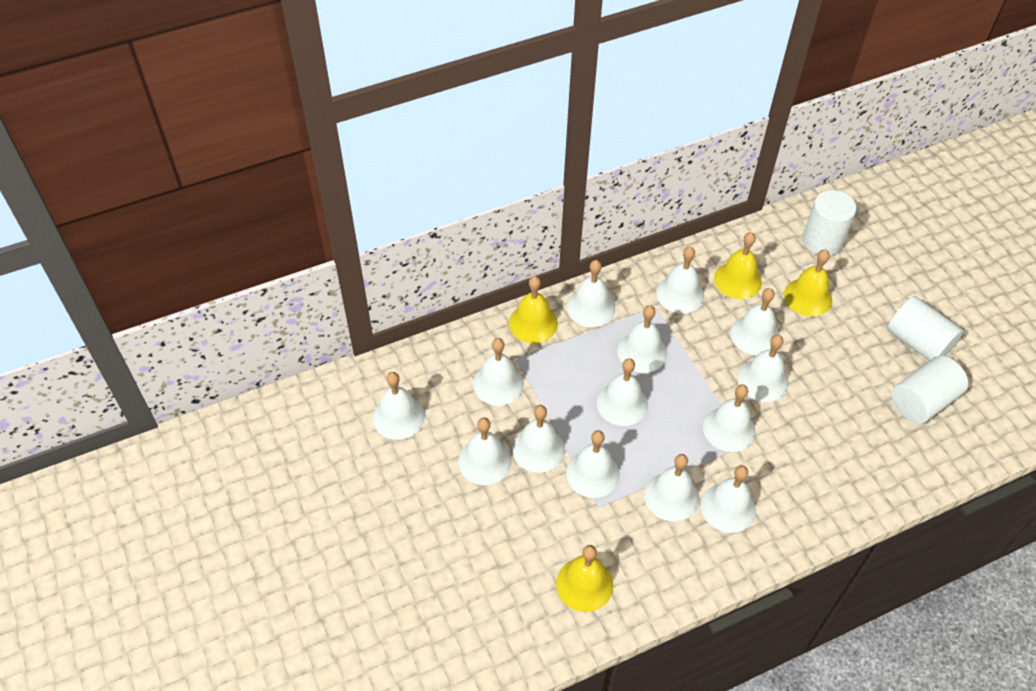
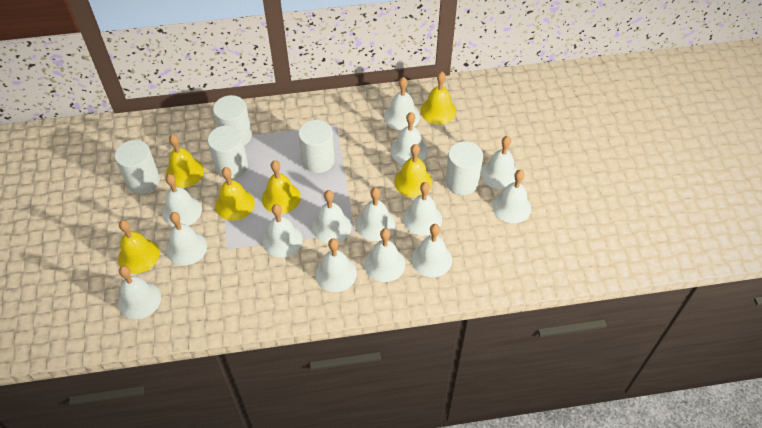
white cylinder: 3 -> 5
yellow bell: 4 -> 6

